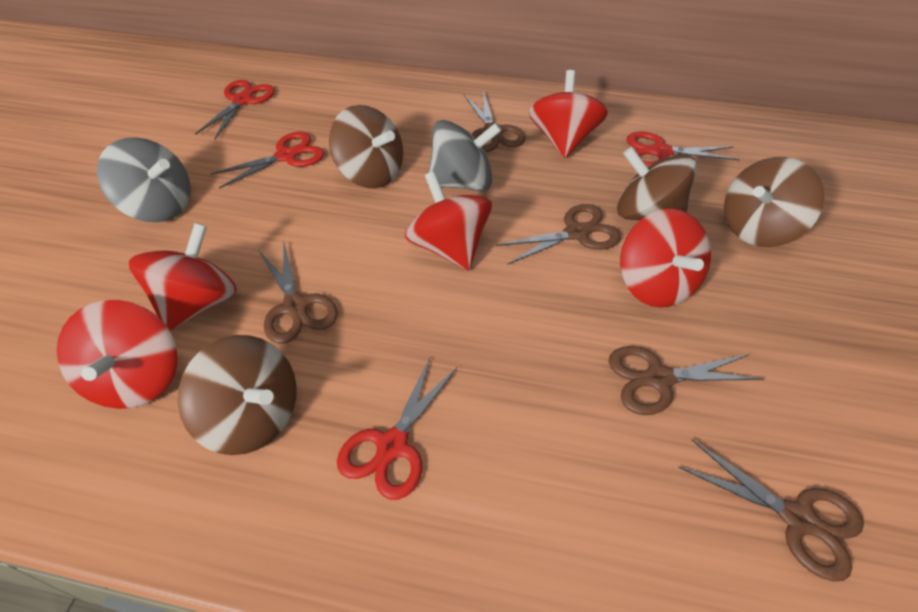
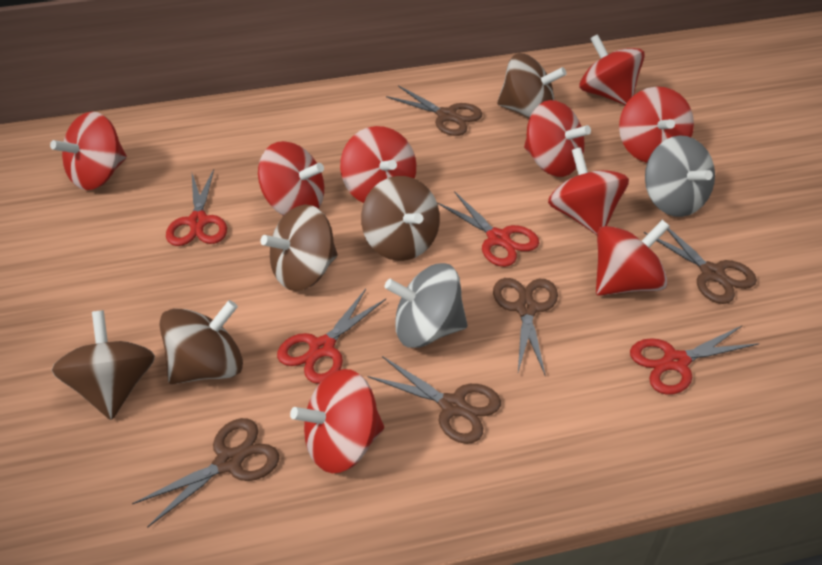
brown spinning top: 4 -> 5
red spinning top: 5 -> 9

